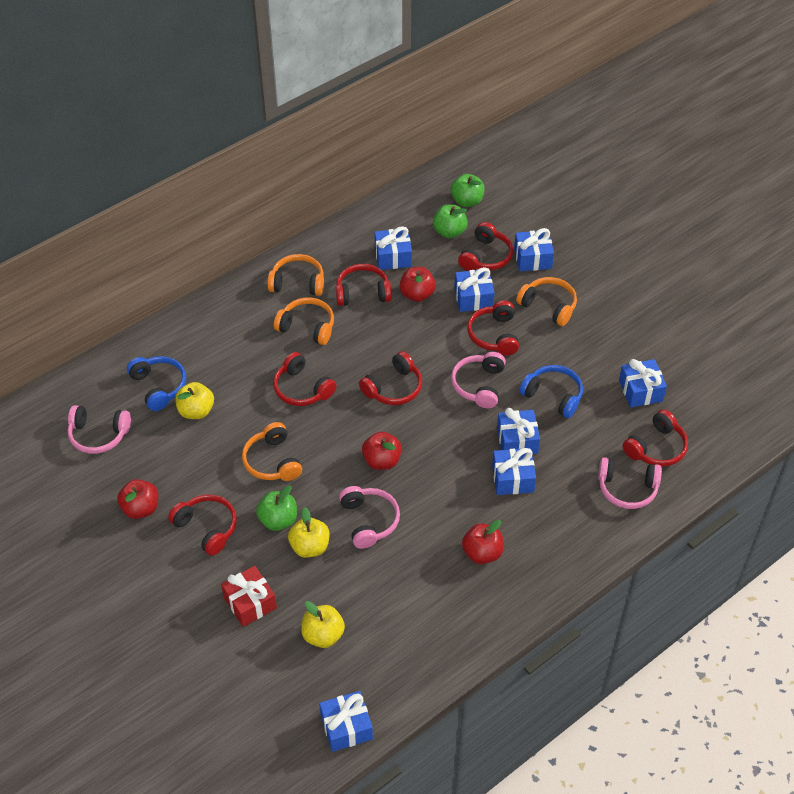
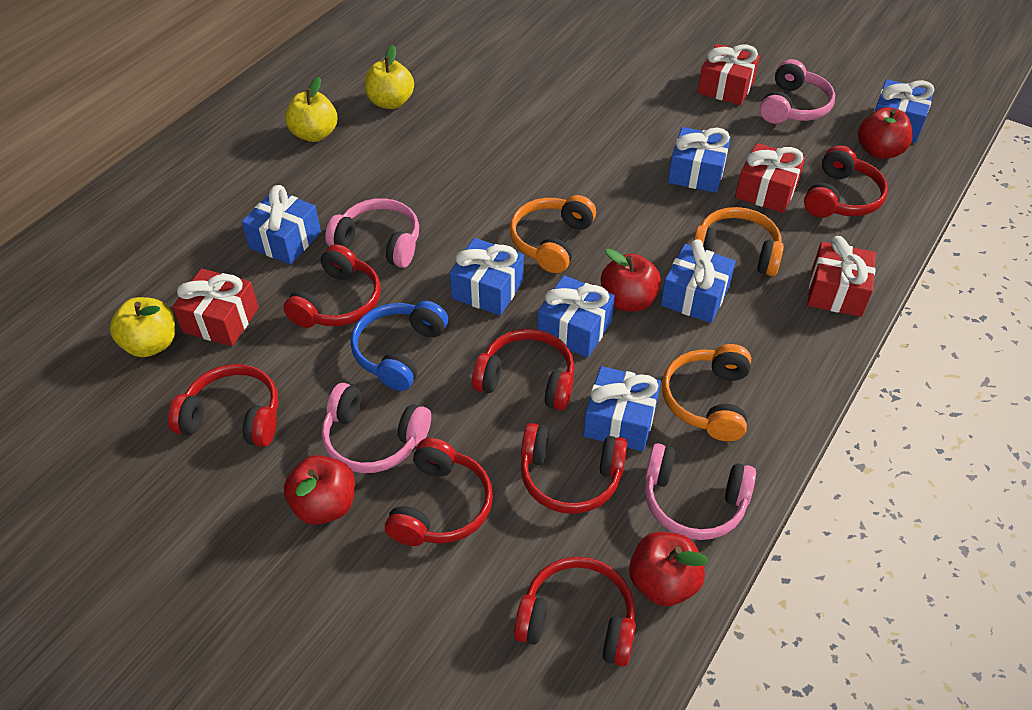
blue headphones: 2 -> 1
green apple: 3 -> 0
orange headphones: 4 -> 3
red gift: 1 -> 4

